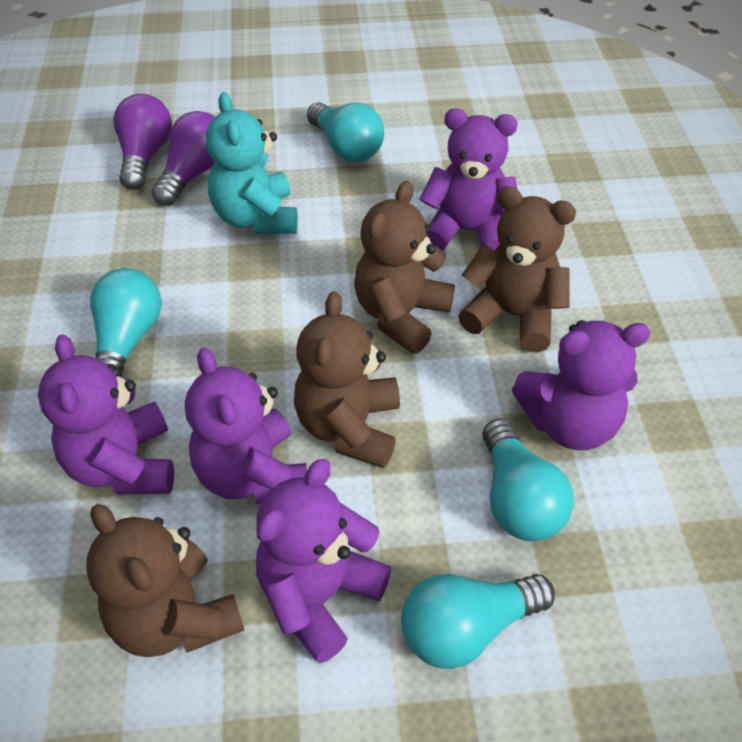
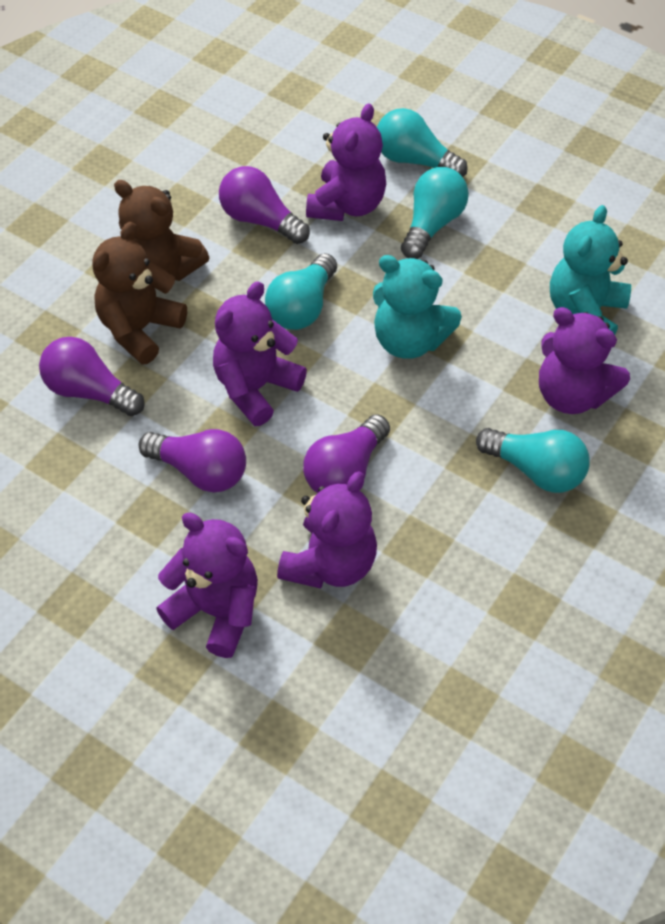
brown teddy bear: 4 -> 2
purple light bulb: 2 -> 4
turquoise teddy bear: 1 -> 2

